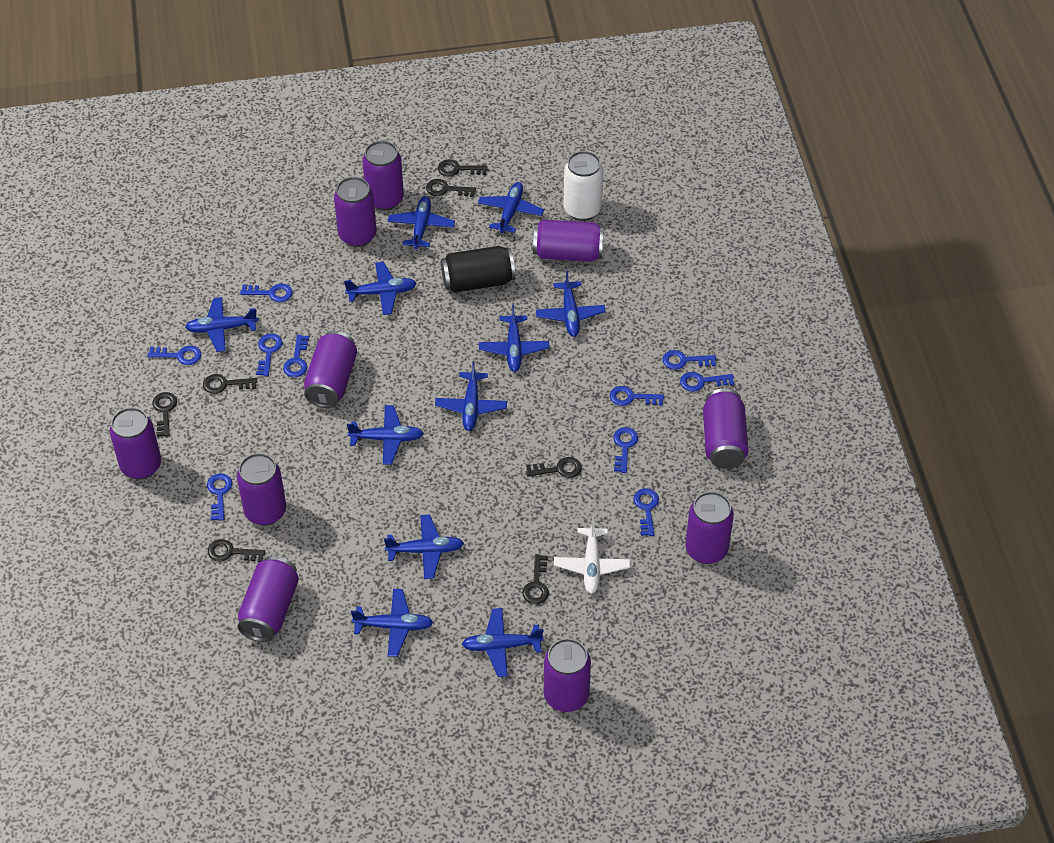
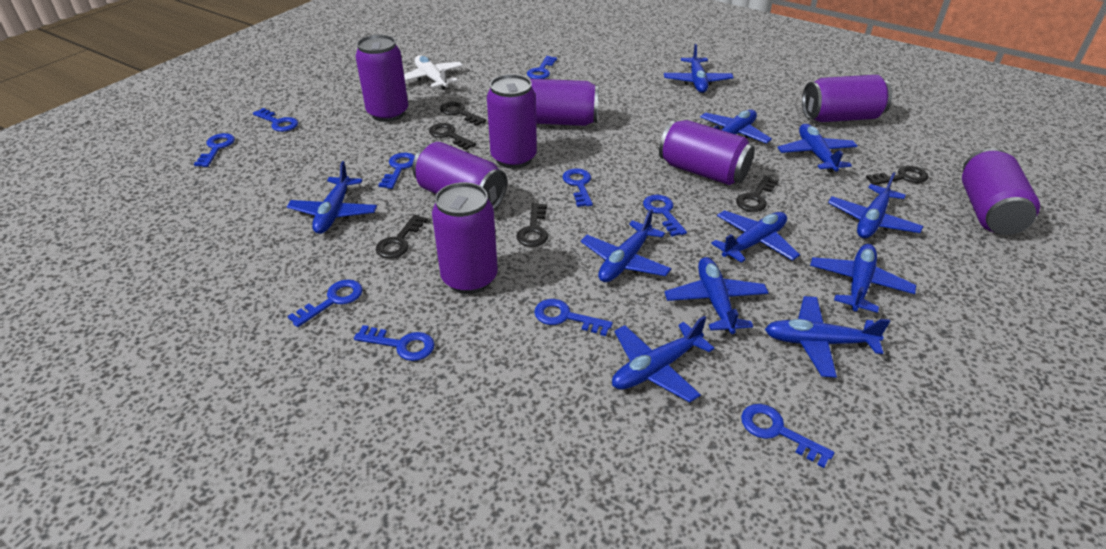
black can: 1 -> 0
black key: 7 -> 6
purple can: 10 -> 8
white can: 1 -> 0

